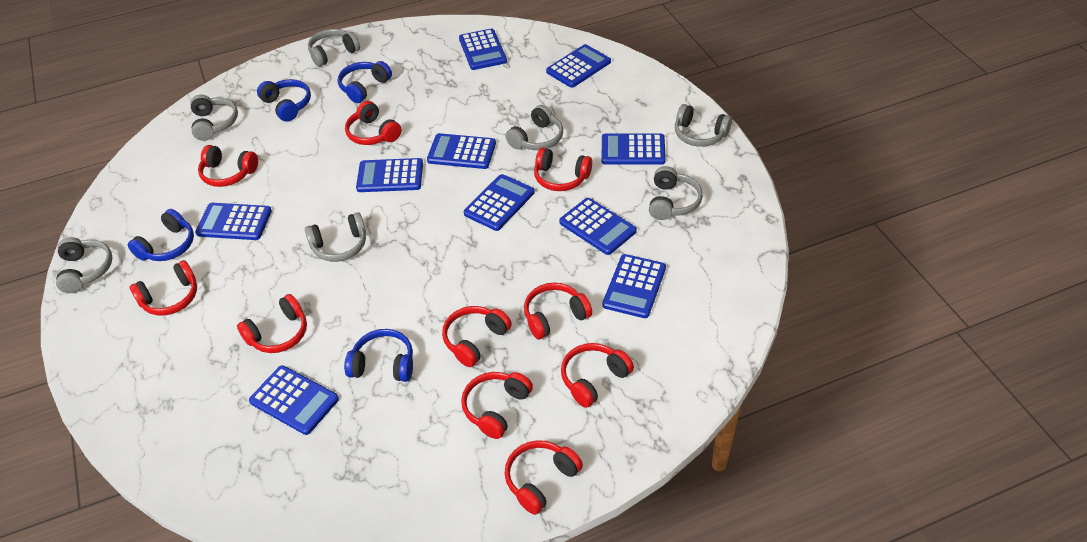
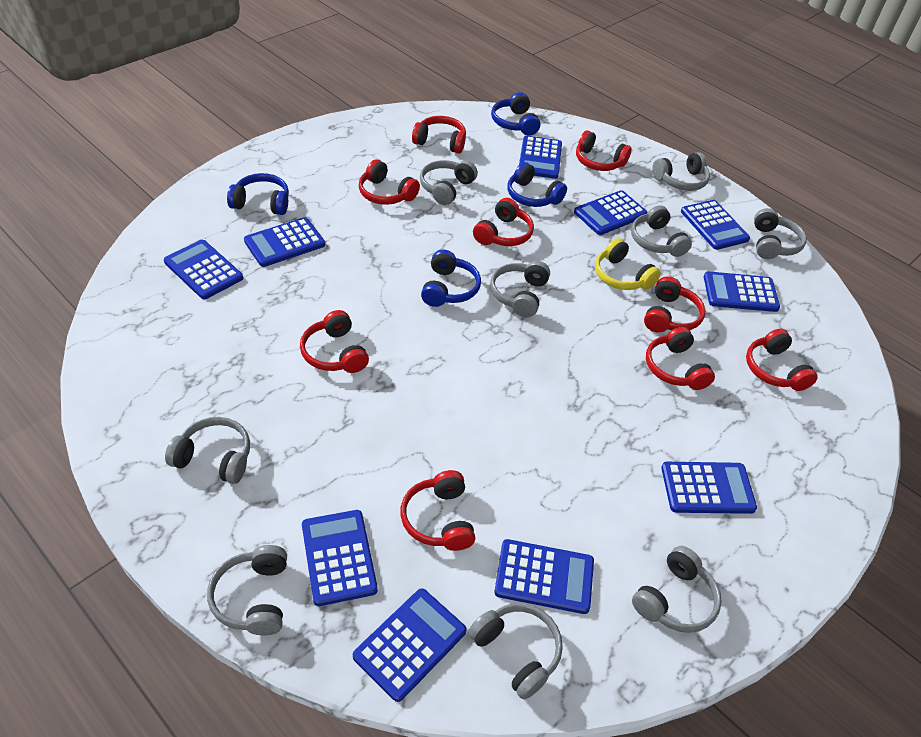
grey headphones: 7 -> 9
red headphones: 10 -> 9
yellow headphones: 0 -> 1

